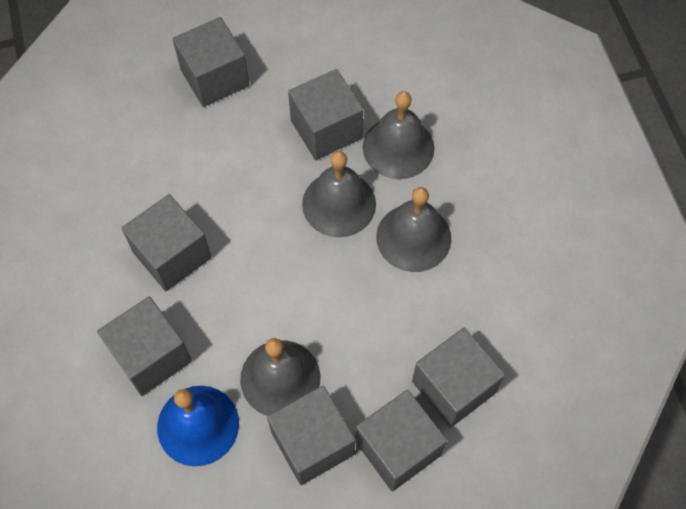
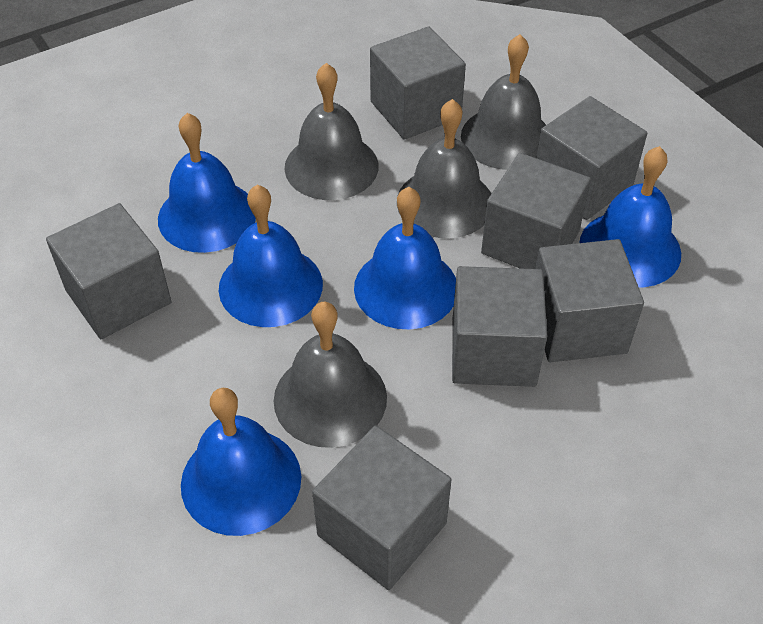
blue bell: 1 -> 5

